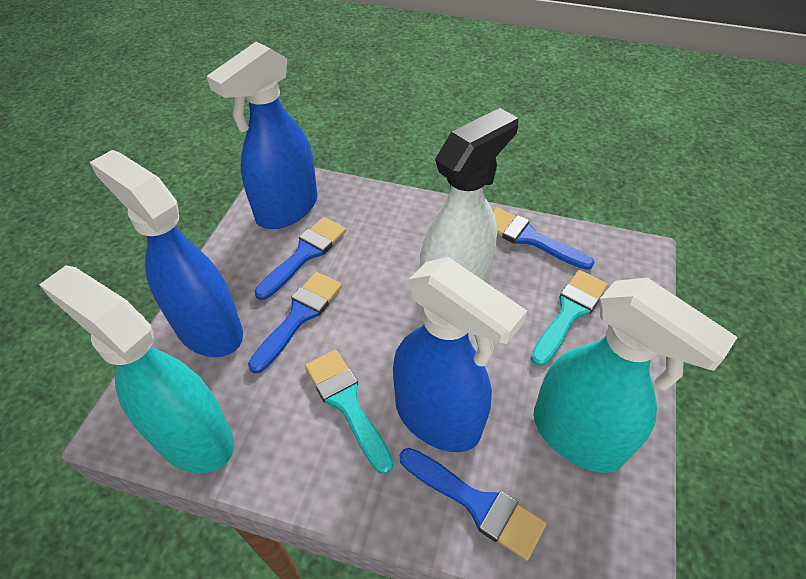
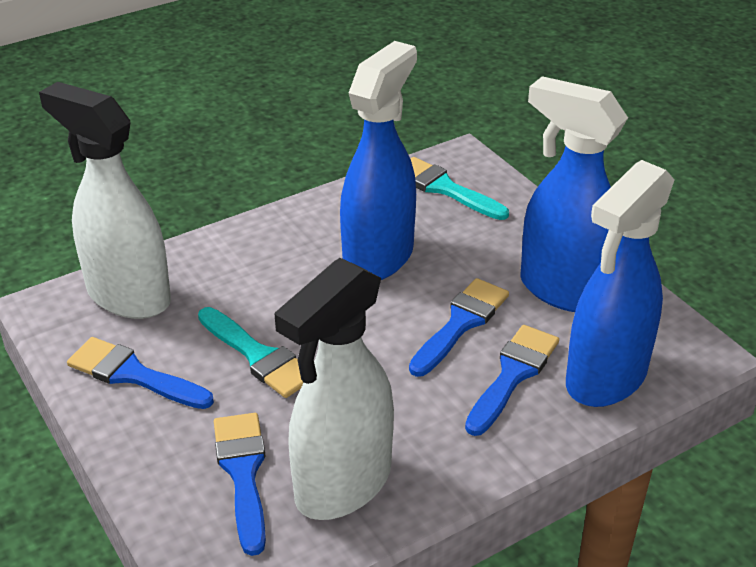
turquoise spray bottle: 2 -> 0
white spray bottle: 1 -> 2

